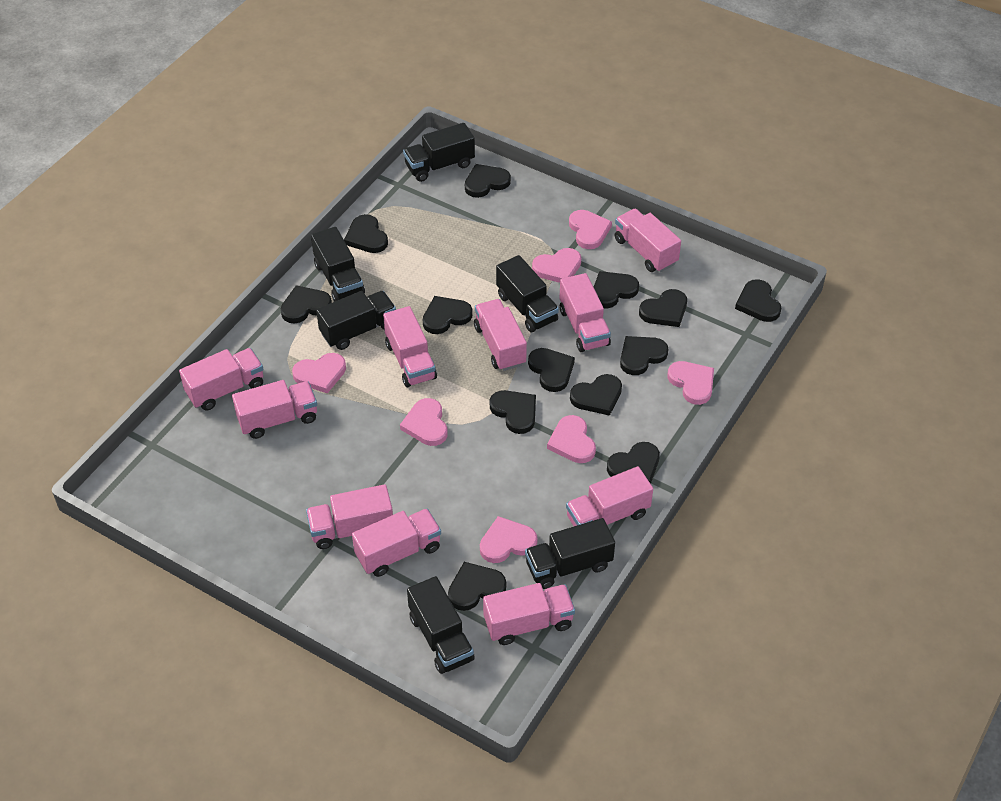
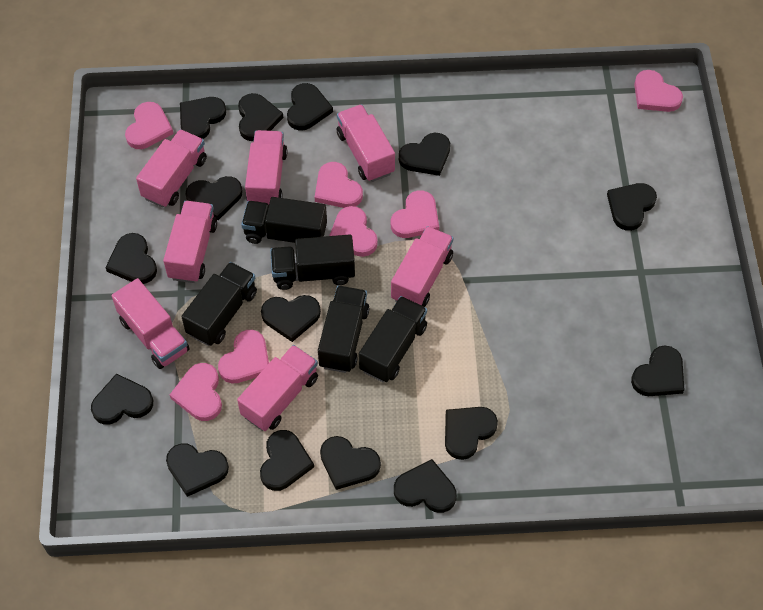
black heart: 13 -> 15
black truck: 6 -> 5
pink truck: 10 -> 7

